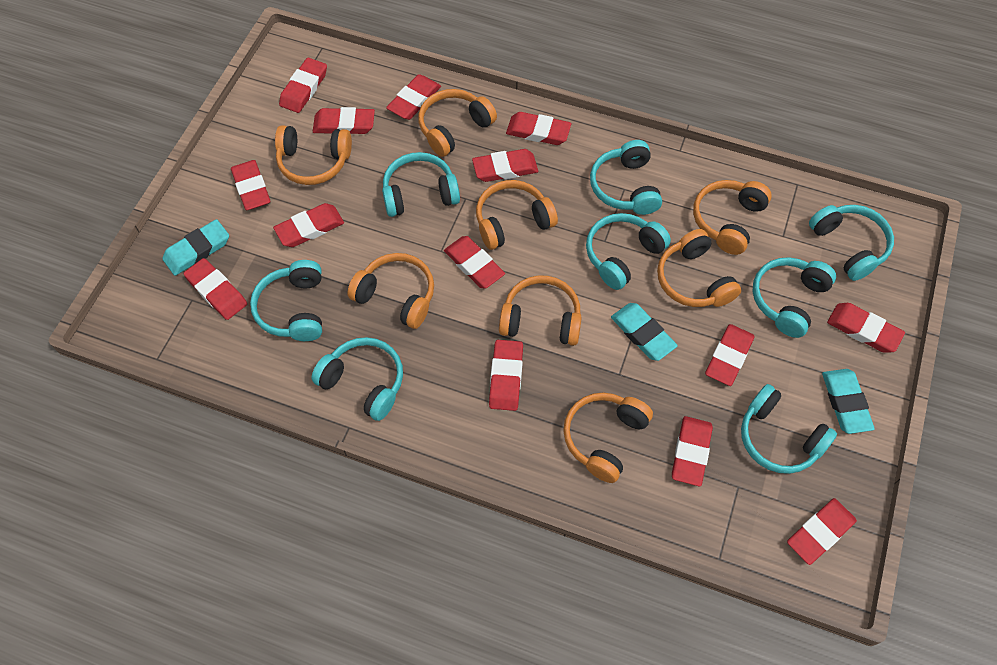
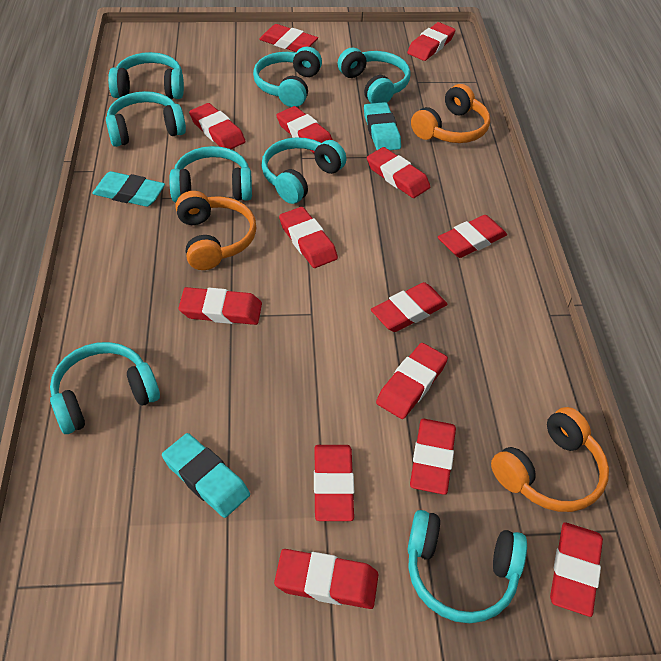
orange headphones: 8 -> 3

